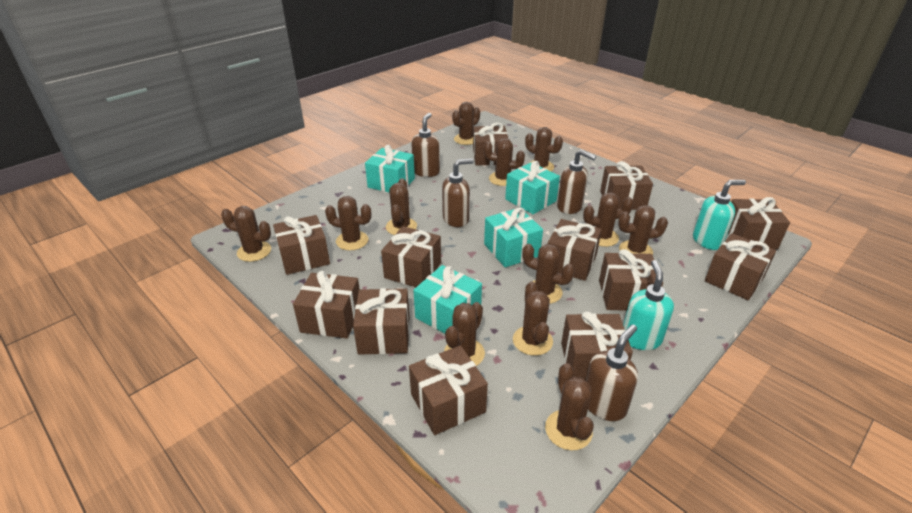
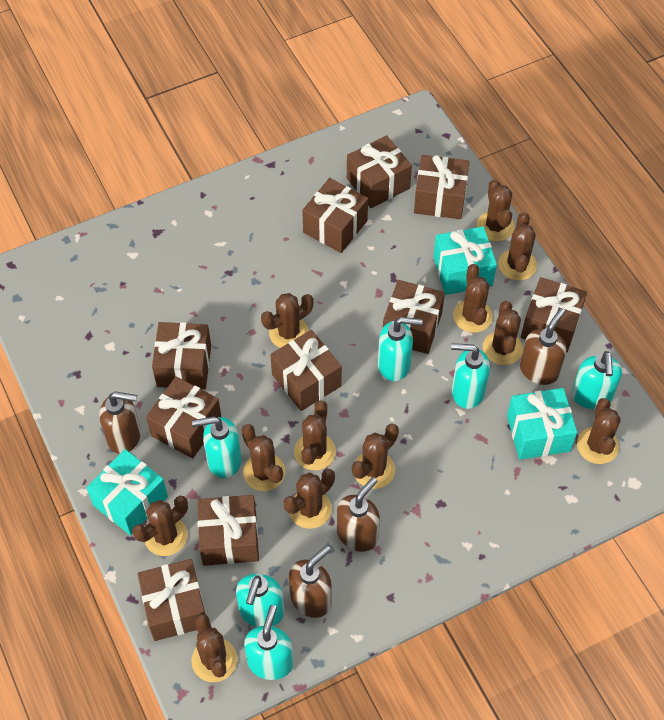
brown gift: 12 -> 10
turquoise gift: 4 -> 3
turquoise soap dispenser: 2 -> 6

